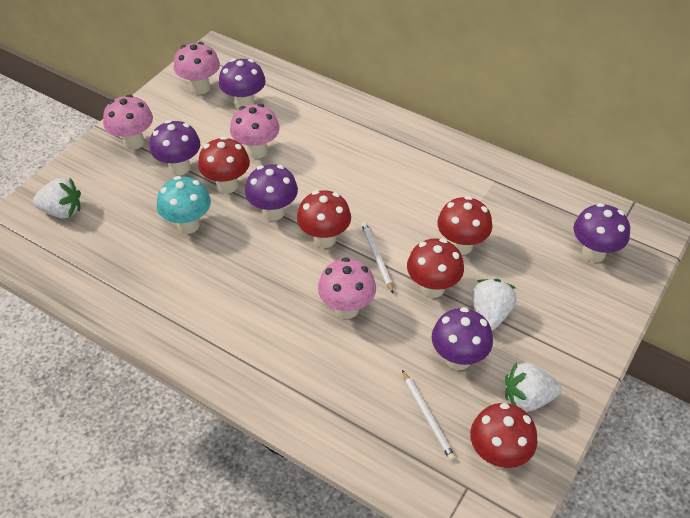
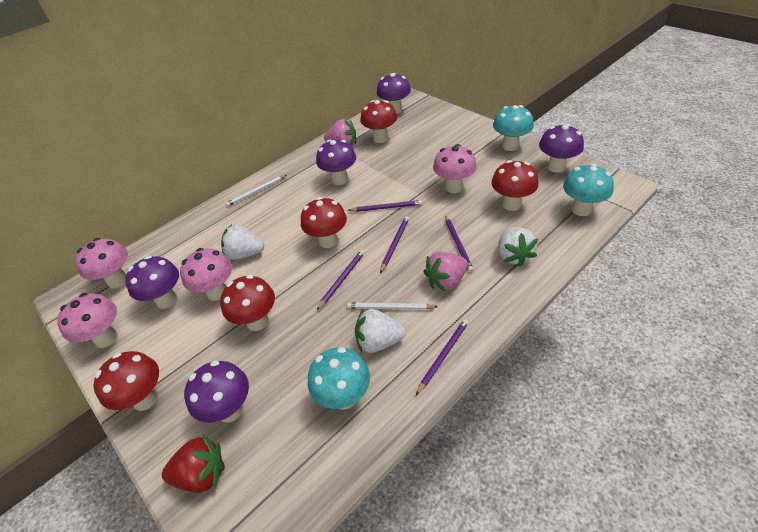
pink strawberry: 0 -> 2
purple pencil: 0 -> 5
red strawberry: 0 -> 1
turquoise mushroom: 1 -> 3

